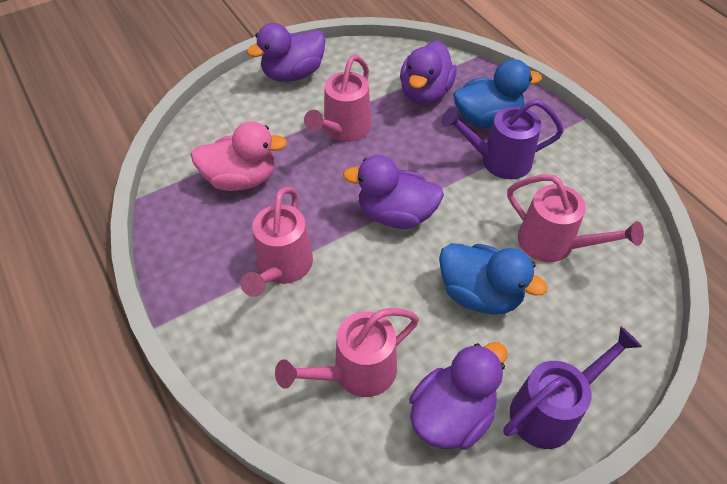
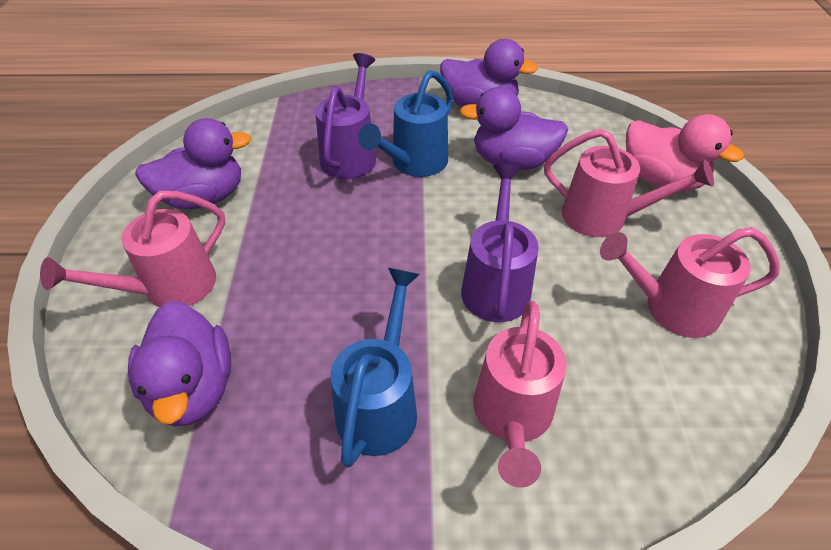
blue duck: 2 -> 0
blue watering can: 0 -> 2

